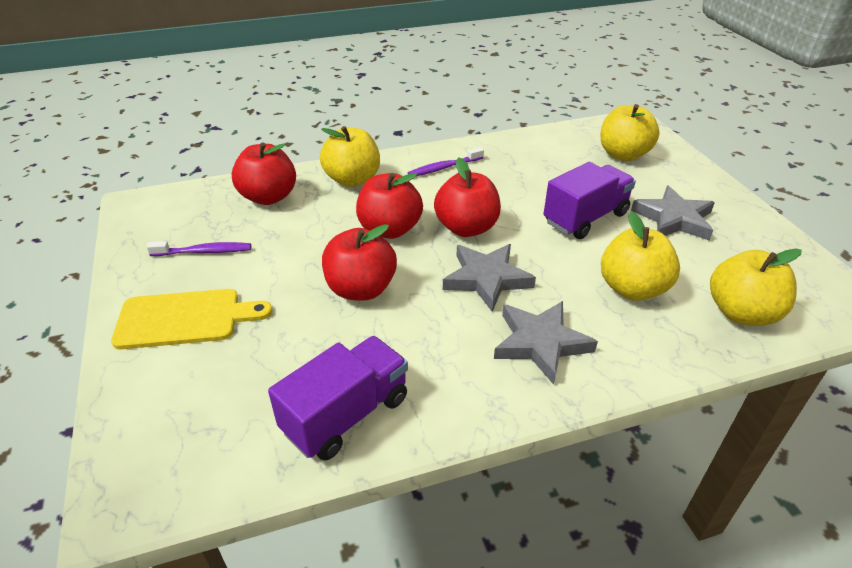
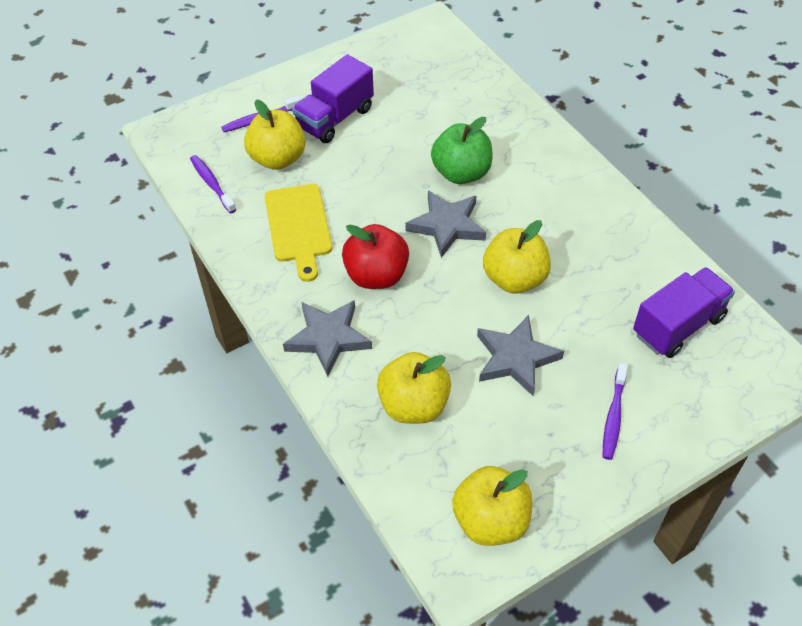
green apple: 0 -> 1
purple toothbrush: 2 -> 3
red apple: 4 -> 1

